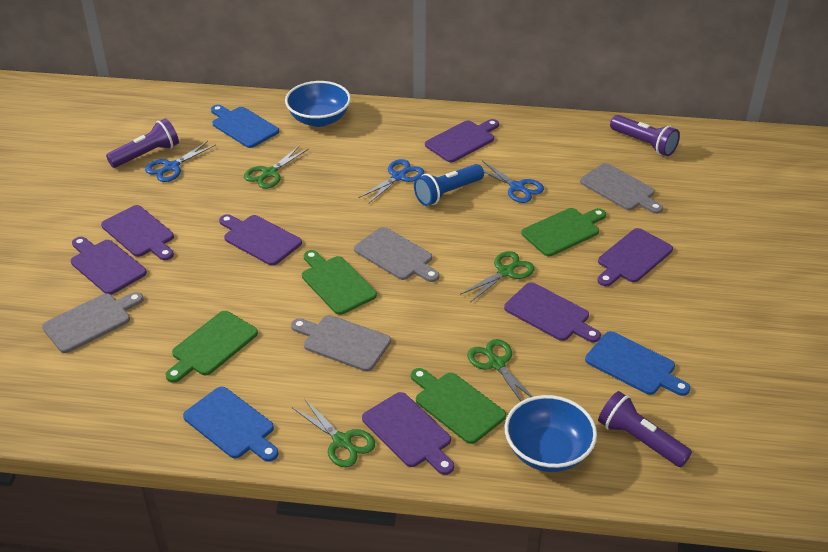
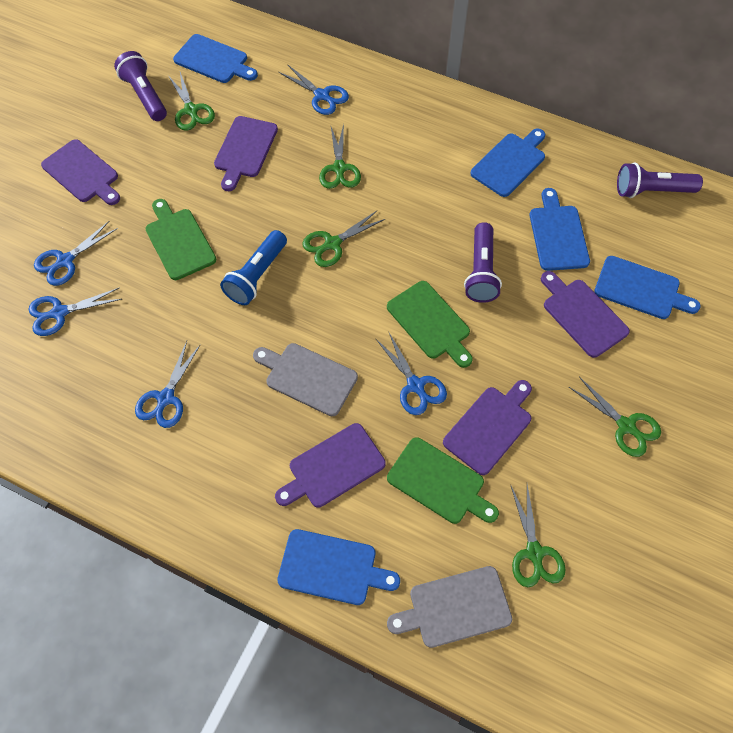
blue bowl: 2 -> 0
blue cutting board: 3 -> 5
blue scissors: 3 -> 5
green cutting board: 4 -> 3
green scissors: 4 -> 5
grey cutting board: 4 -> 2
purple cutting board: 7 -> 5

